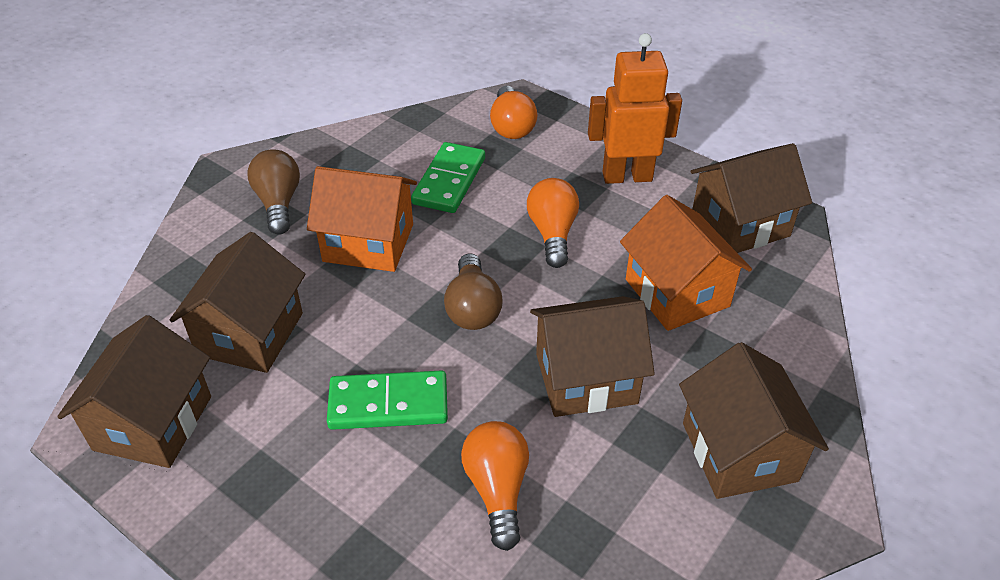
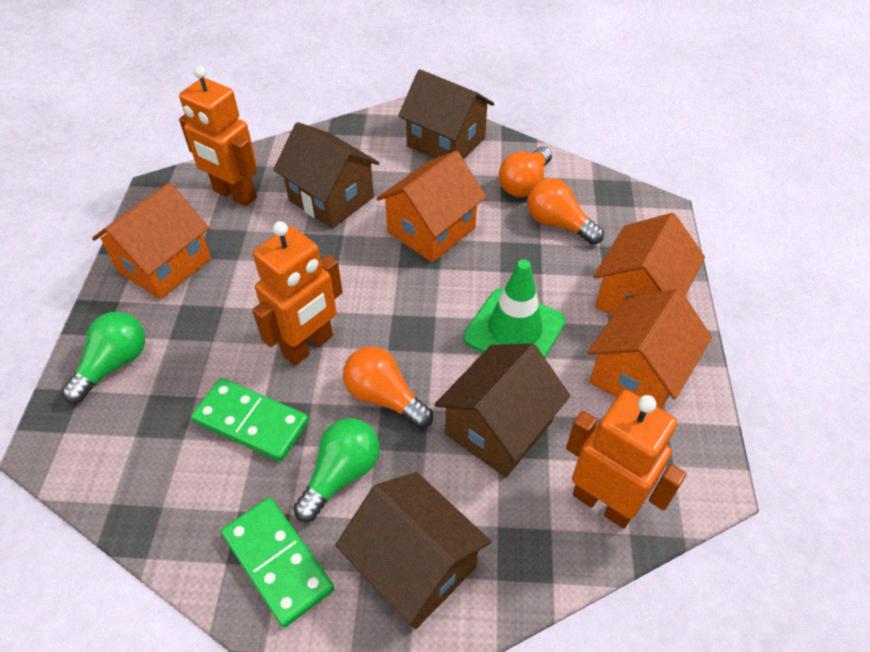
brown house: 5 -> 4
brown light bulb: 2 -> 0
green light bulb: 0 -> 2
green traffic cone: 0 -> 1
orange house: 2 -> 4
orange robot: 1 -> 3

